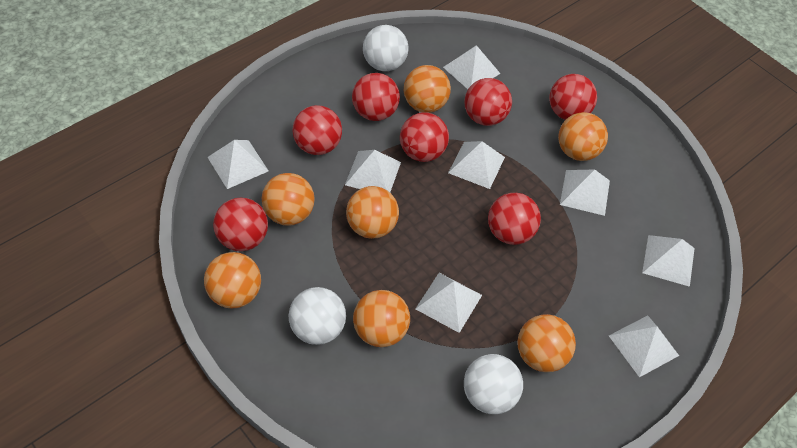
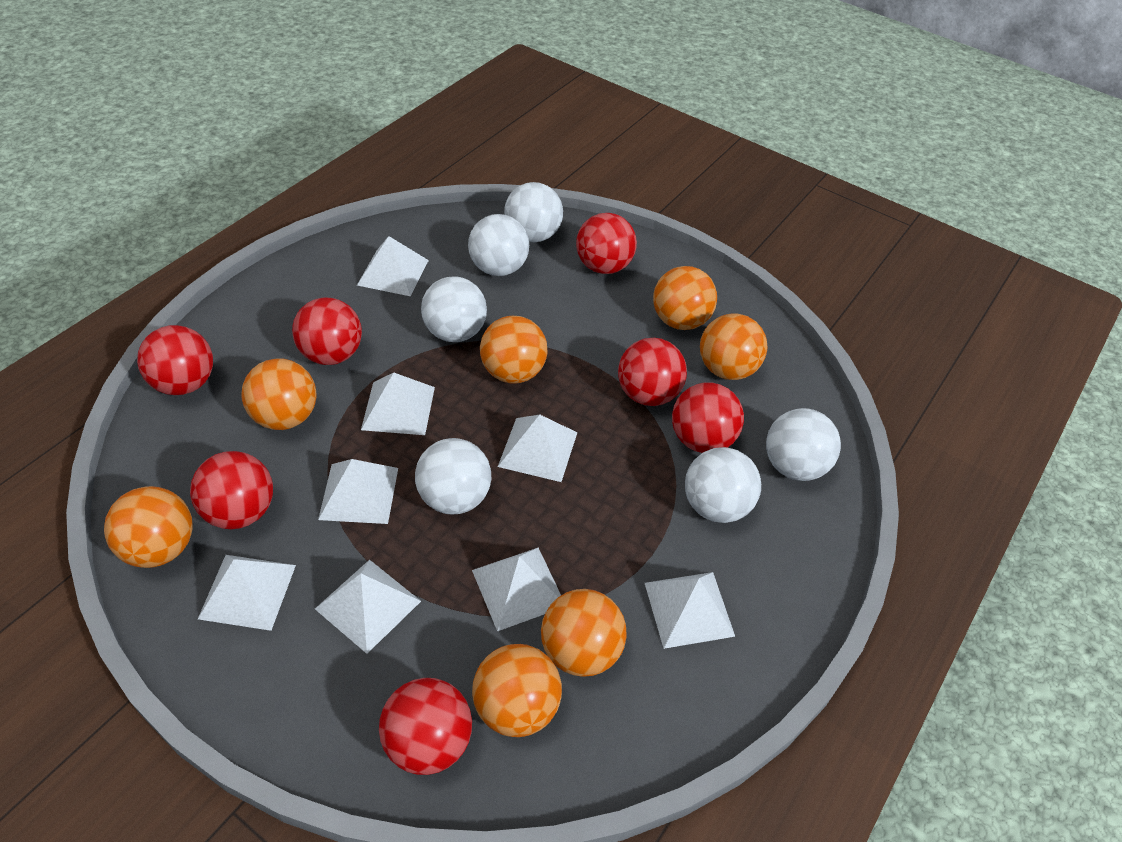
white ball: 3 -> 6

